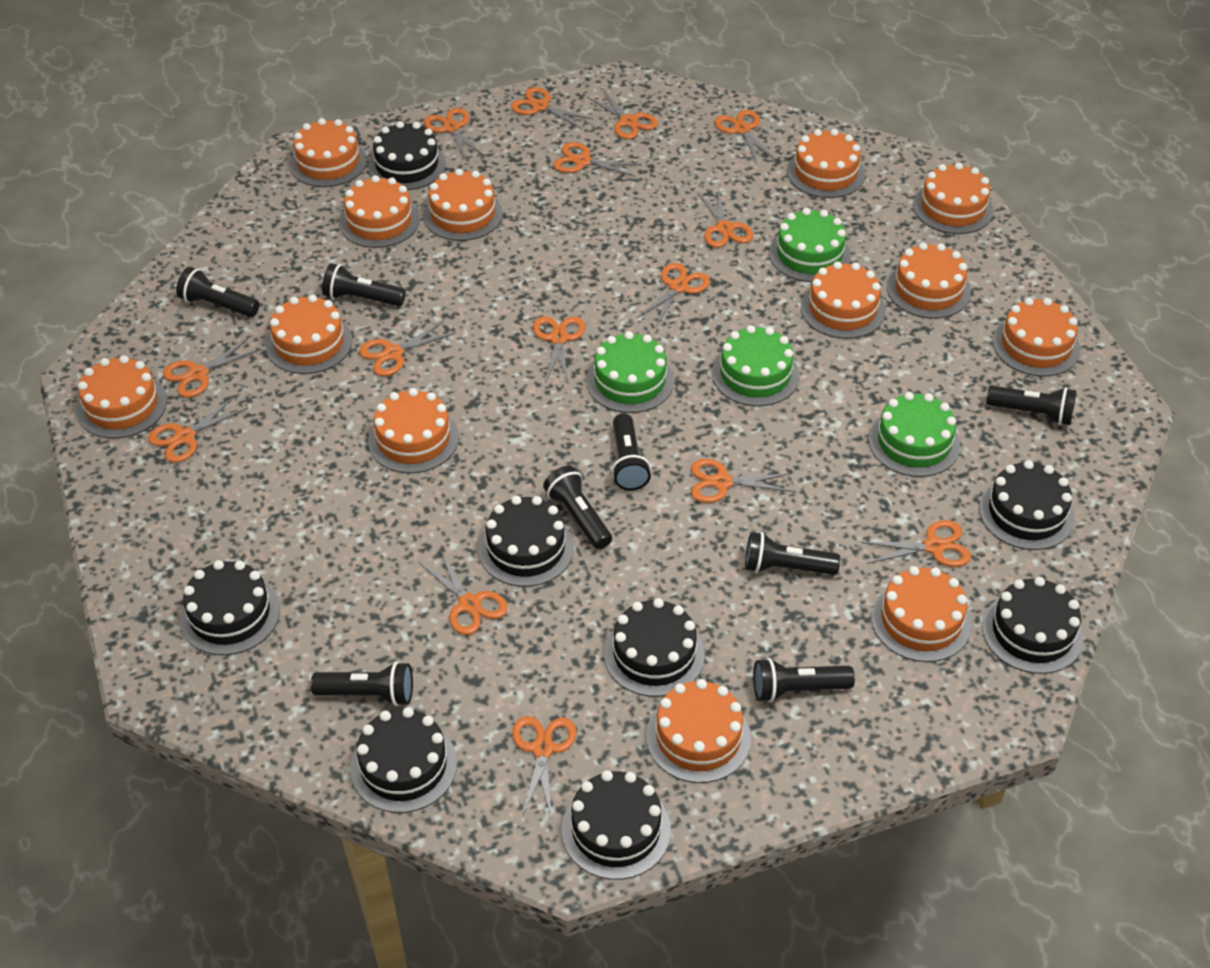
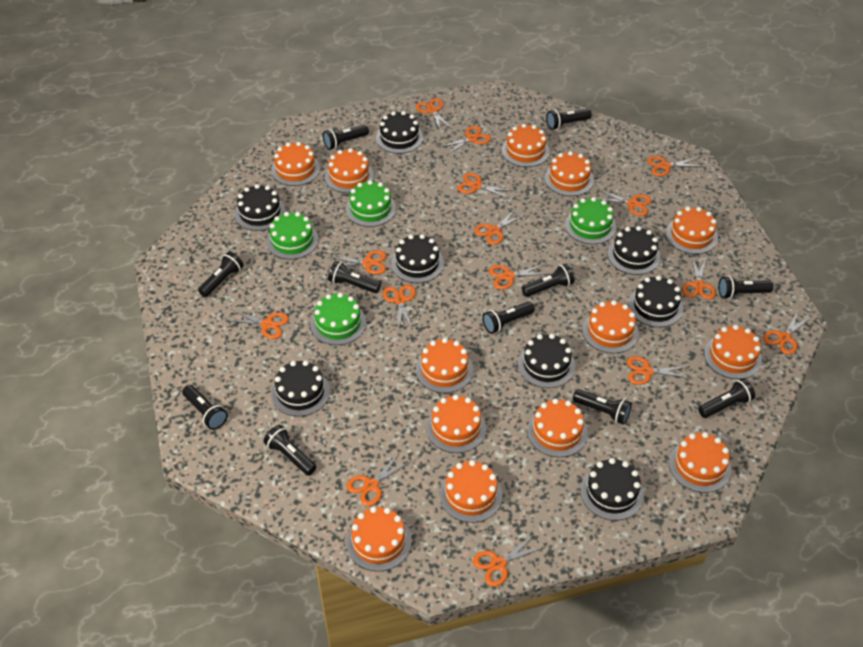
black flashlight: 8 -> 11

